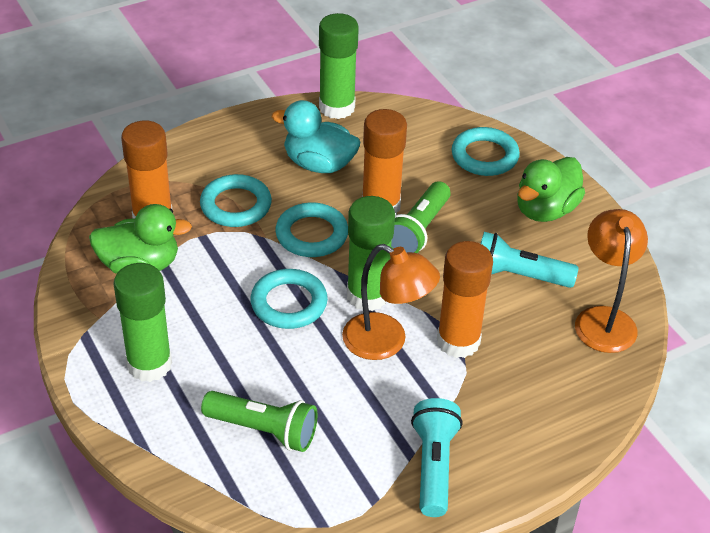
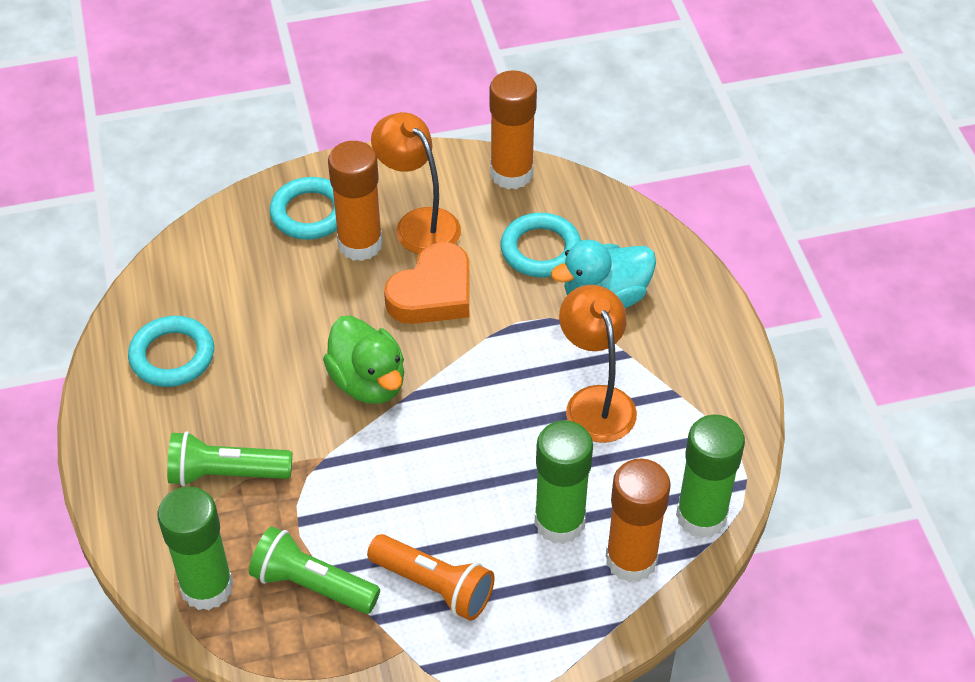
green duck: 2 -> 1
orange flashlight: 0 -> 1
orange heart: 0 -> 1
turquoise flashlight: 2 -> 0
turquoise ring: 4 -> 3

